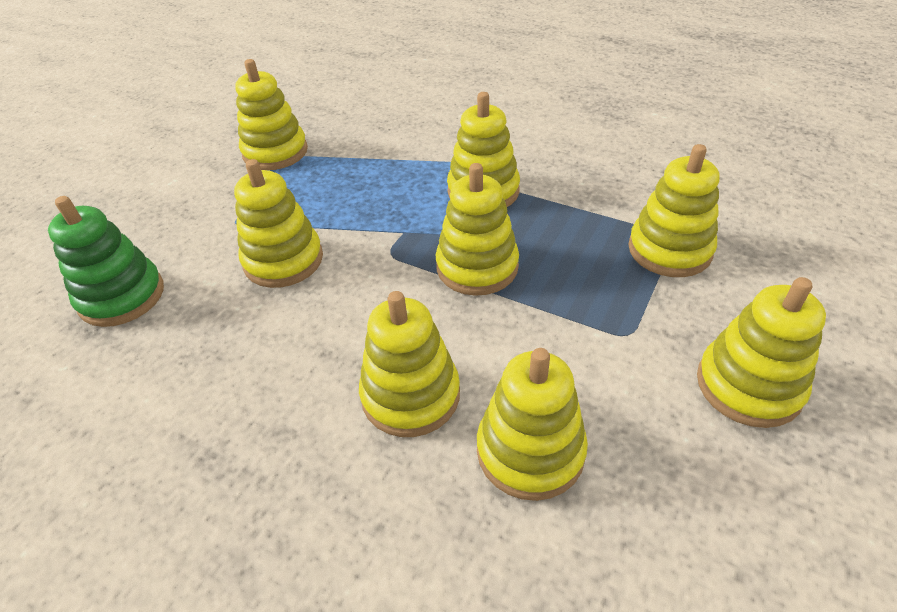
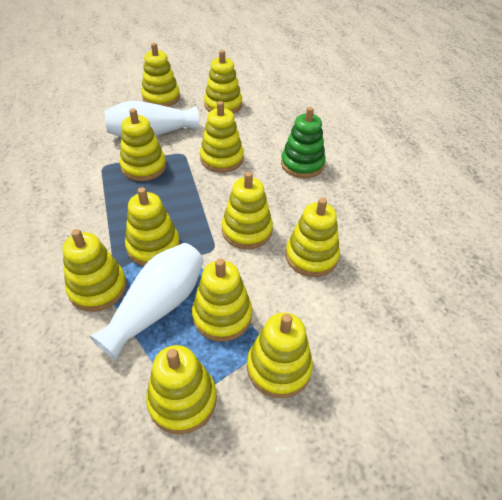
white vase: 0 -> 2
yellow stacking toy: 8 -> 11

